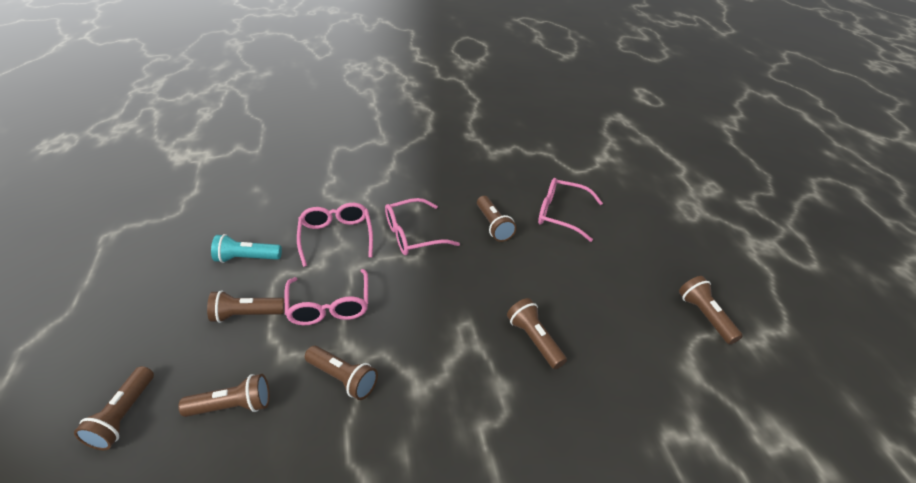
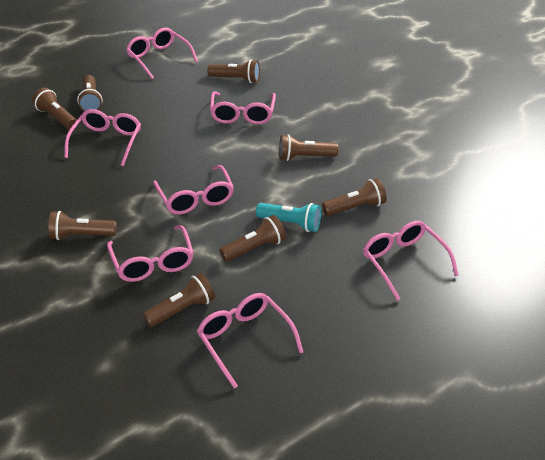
brown flashlight: 7 -> 8
pink glasses: 4 -> 7

